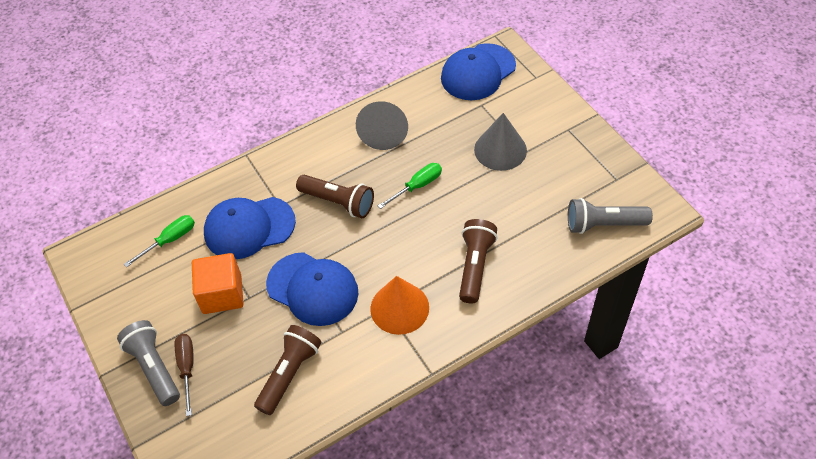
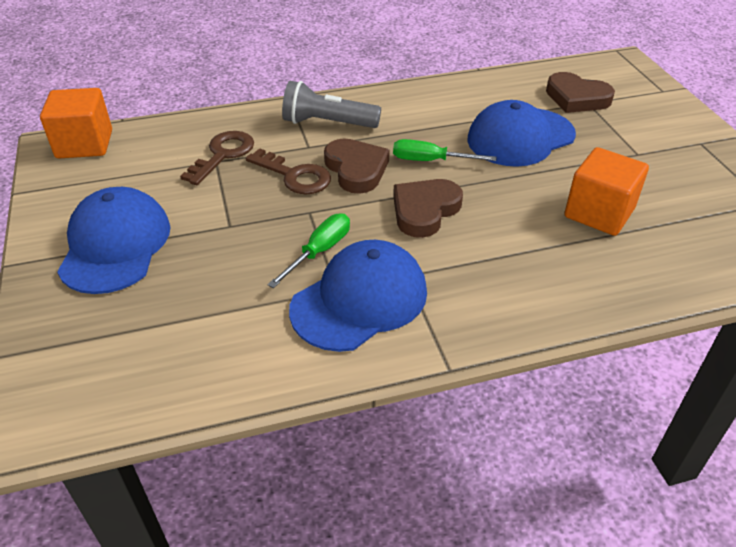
brown flashlight: 3 -> 0
brown heart: 0 -> 3
brown key: 0 -> 2
brown screwdriver: 1 -> 0
grey cone: 2 -> 0
grey flashlight: 2 -> 1
orange cone: 1 -> 0
orange cube: 1 -> 2

